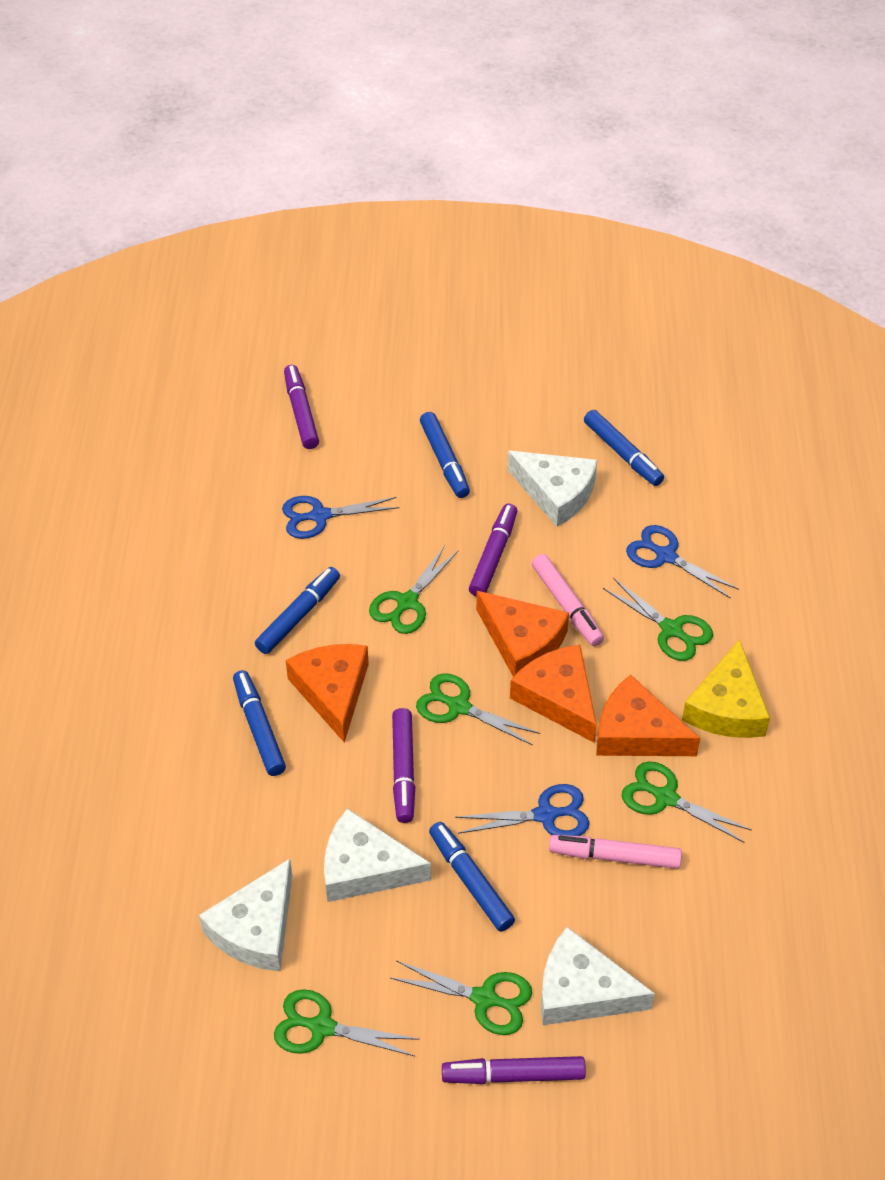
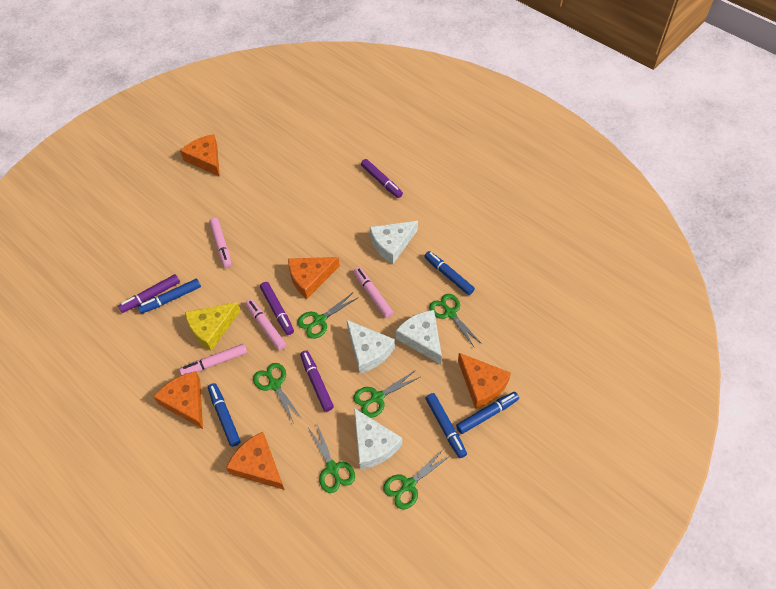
blue scissors: 3 -> 0
orange cheese: 4 -> 5
pink marker: 2 -> 4

